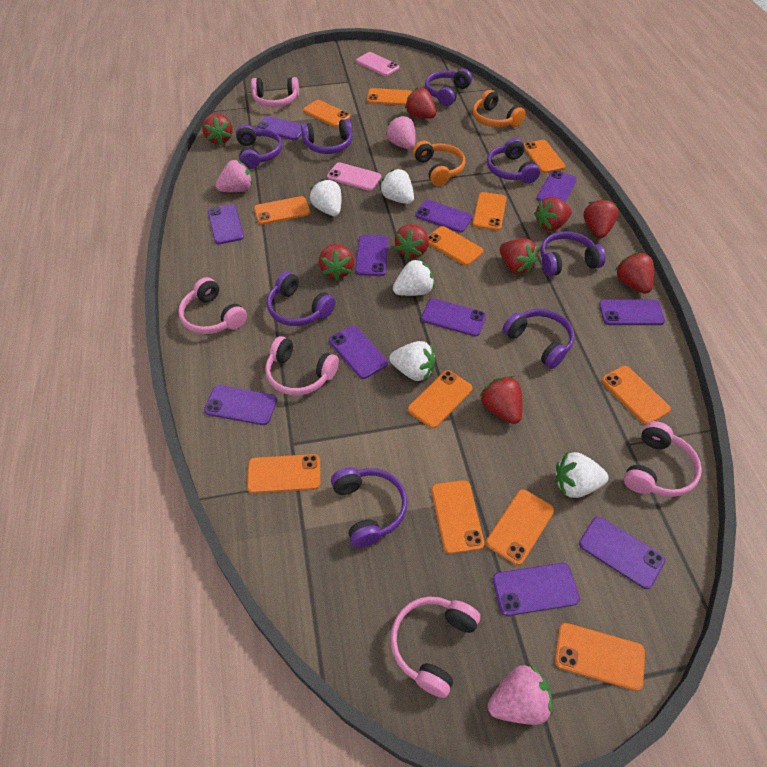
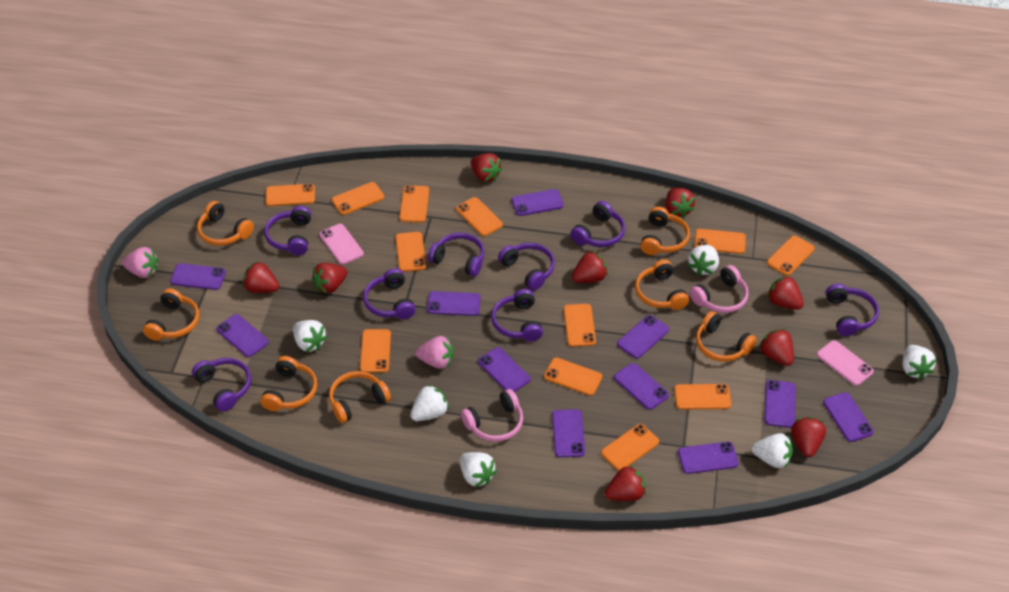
orange headphones: 2 -> 7
pink headphones: 5 -> 2
pink strawberry: 3 -> 2
white strawberry: 5 -> 6

